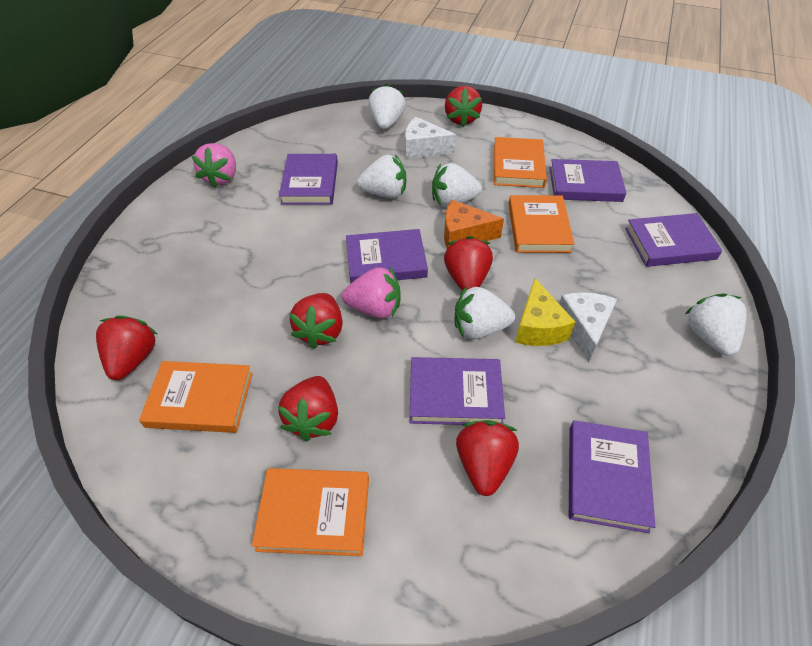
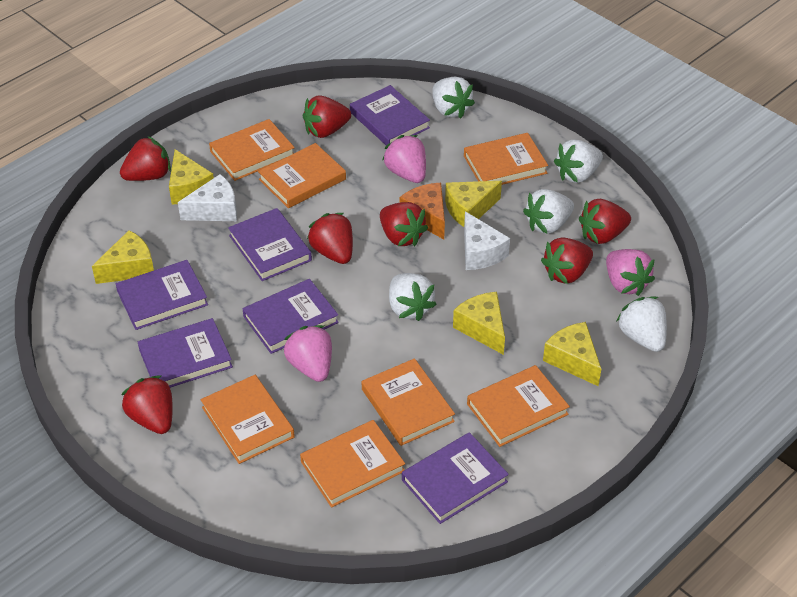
orange book: 4 -> 7
pink strawberry: 2 -> 3
red strawberry: 6 -> 7
yellow cheese: 1 -> 5

